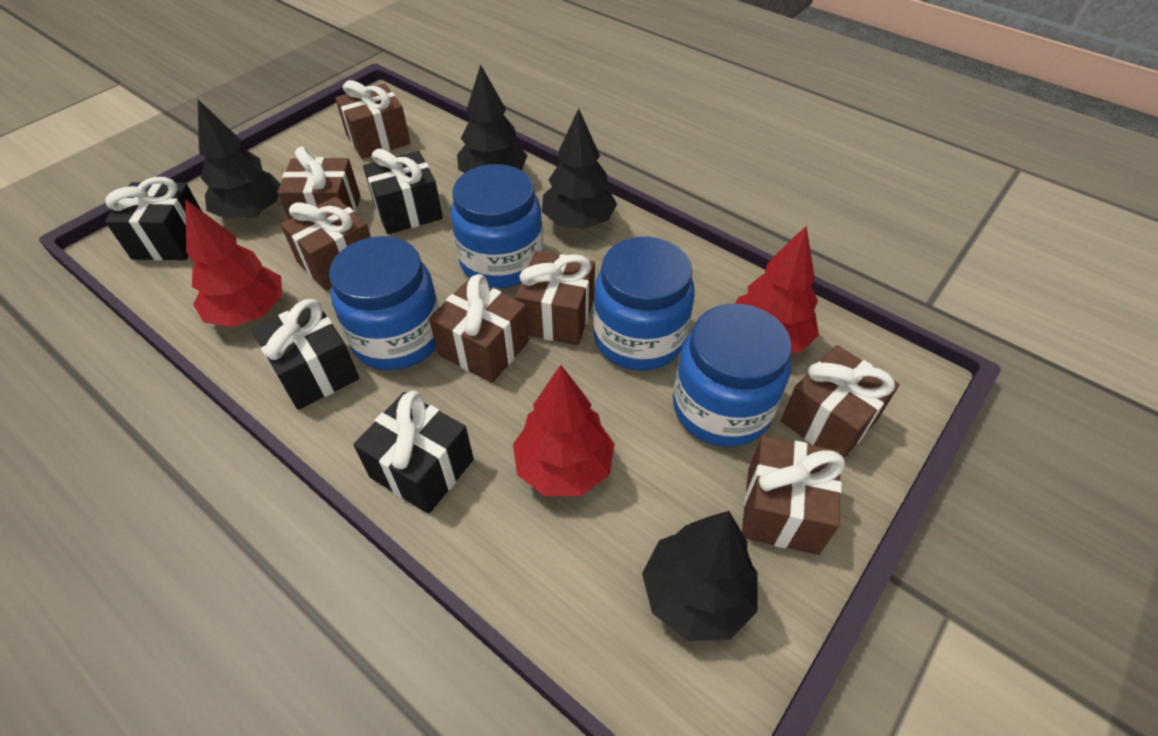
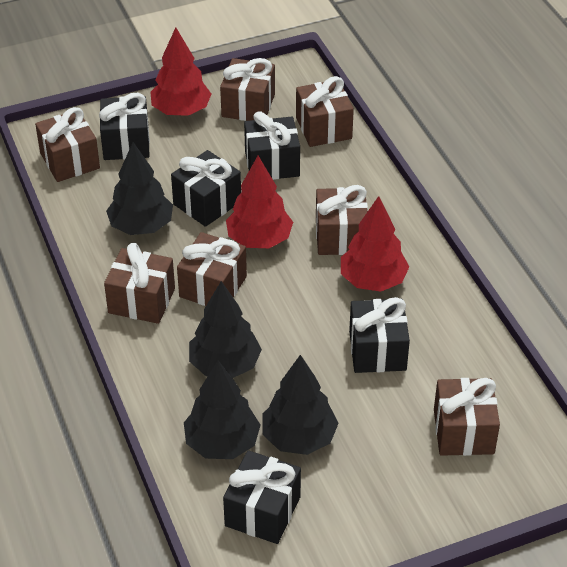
black gift: 4 -> 5
blue jar: 4 -> 0

